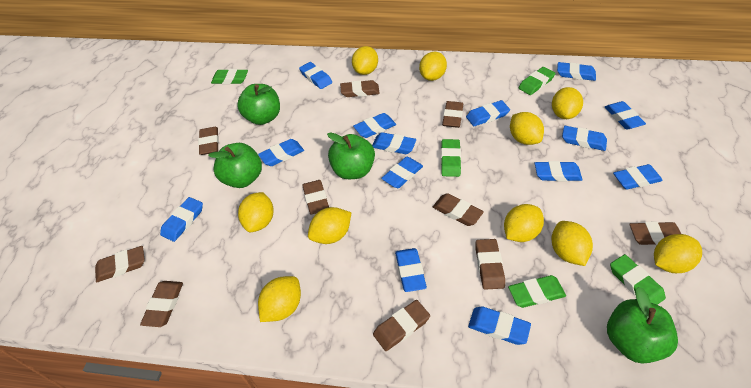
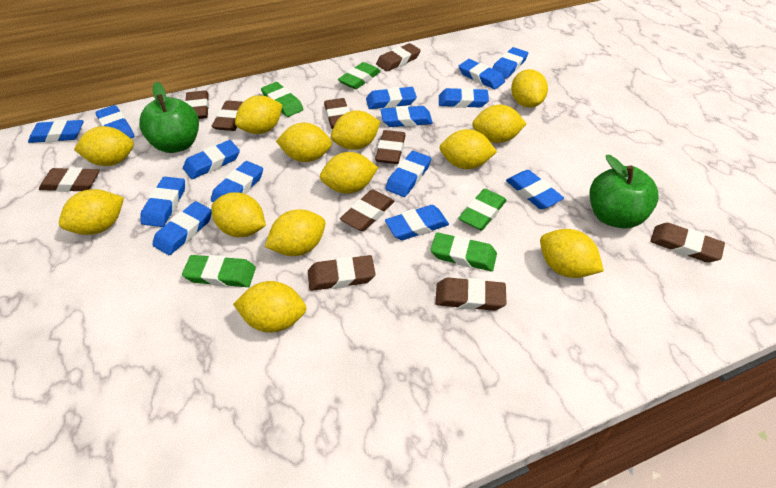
green apple: 4 -> 2
yellow lemon: 10 -> 13

